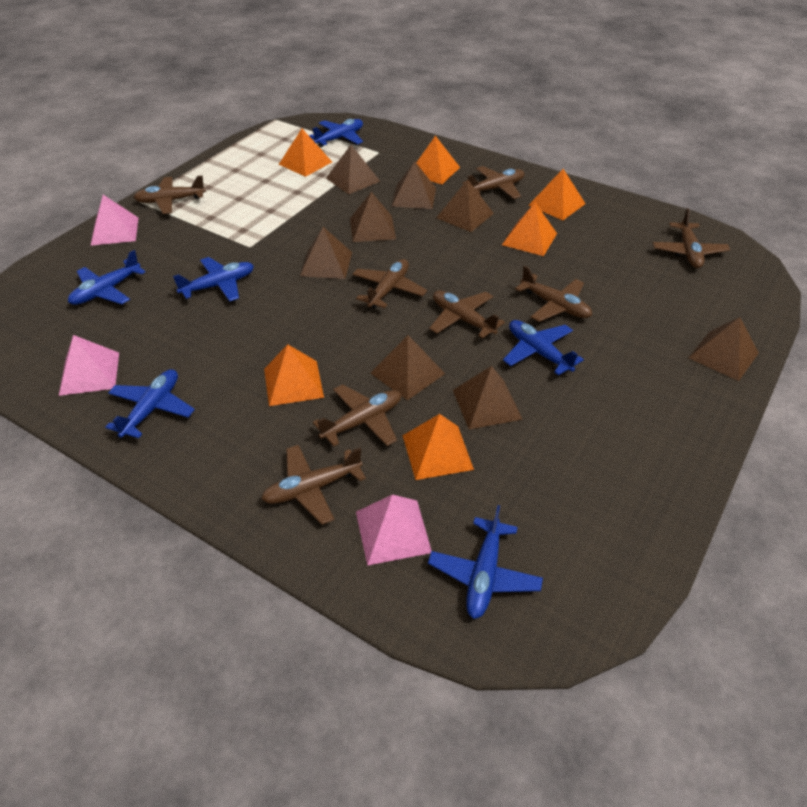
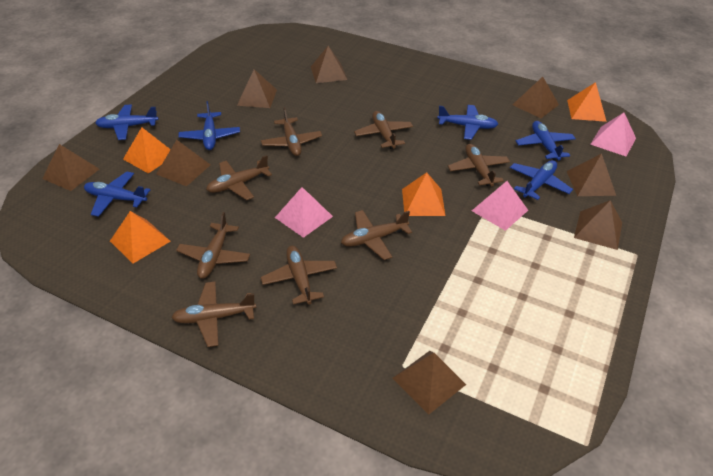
orange pyramid: 6 -> 4

